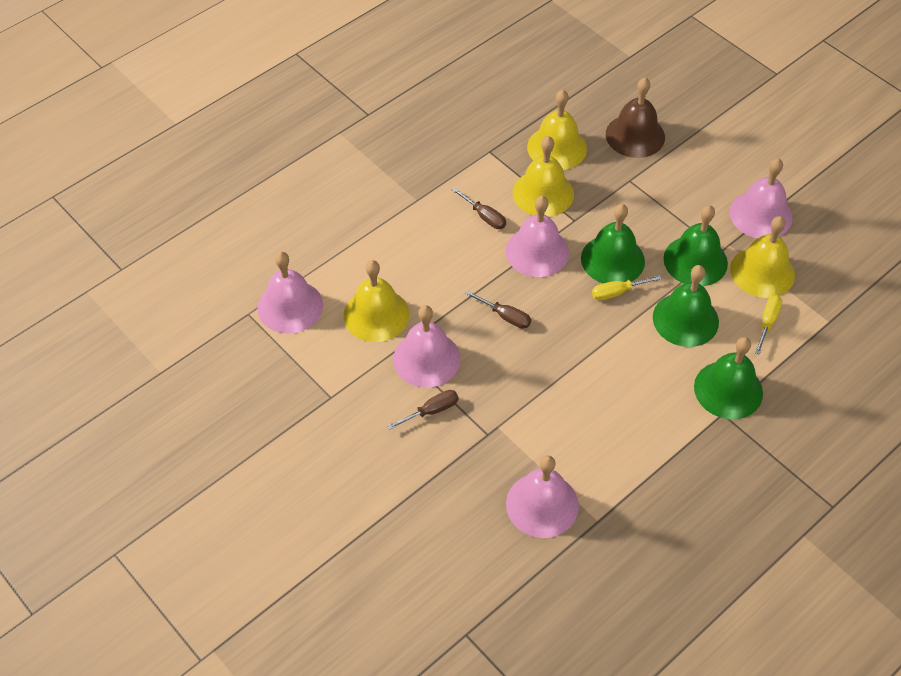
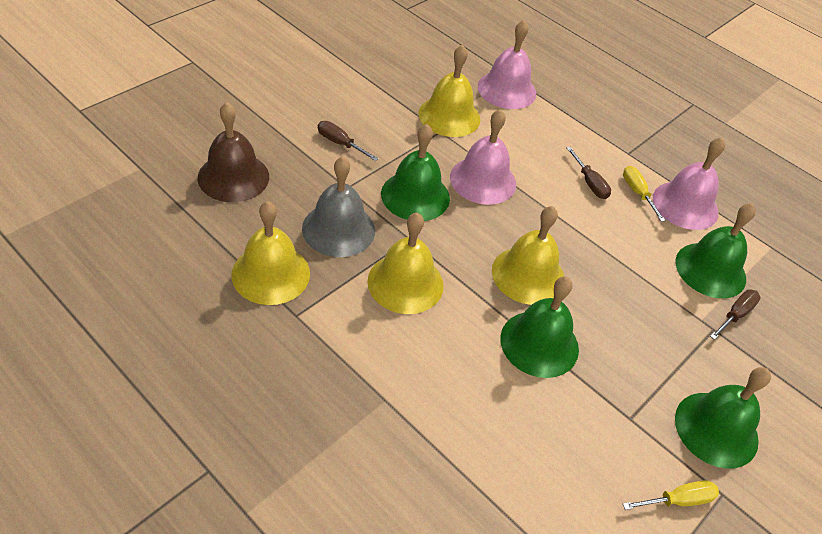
grey bell: 0 -> 1
pink bell: 5 -> 3

